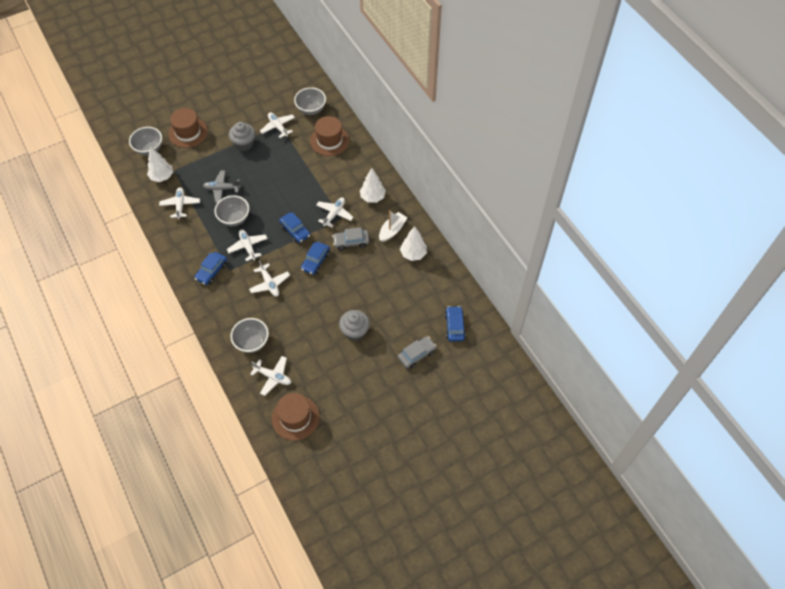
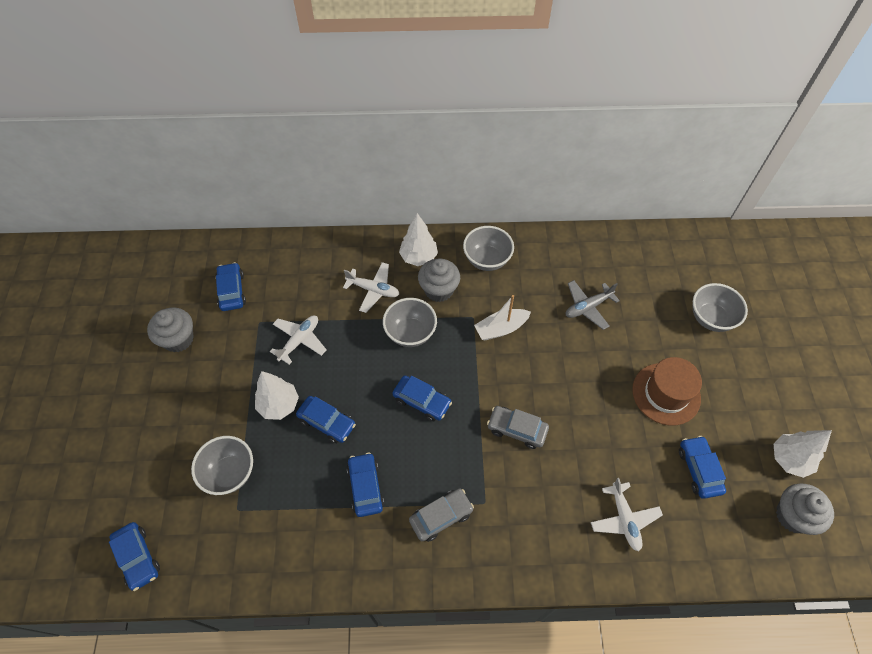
blue car: 4 -> 6
brown hat: 3 -> 1
grey cupcake: 2 -> 3
white plane: 6 -> 3

